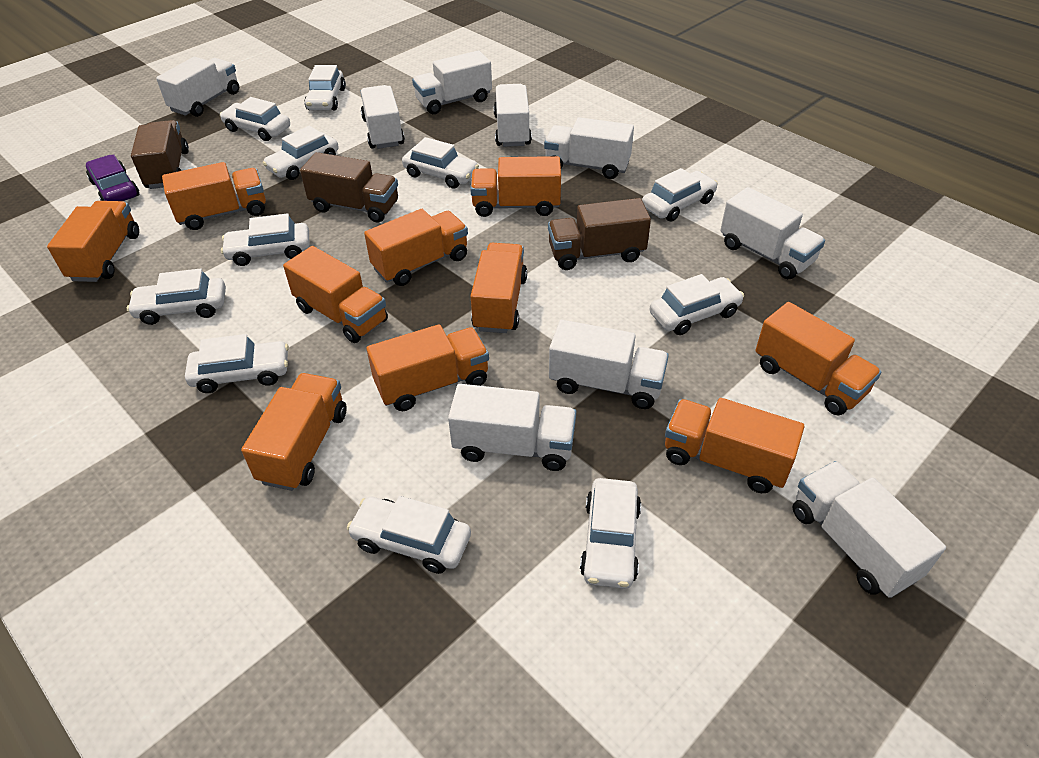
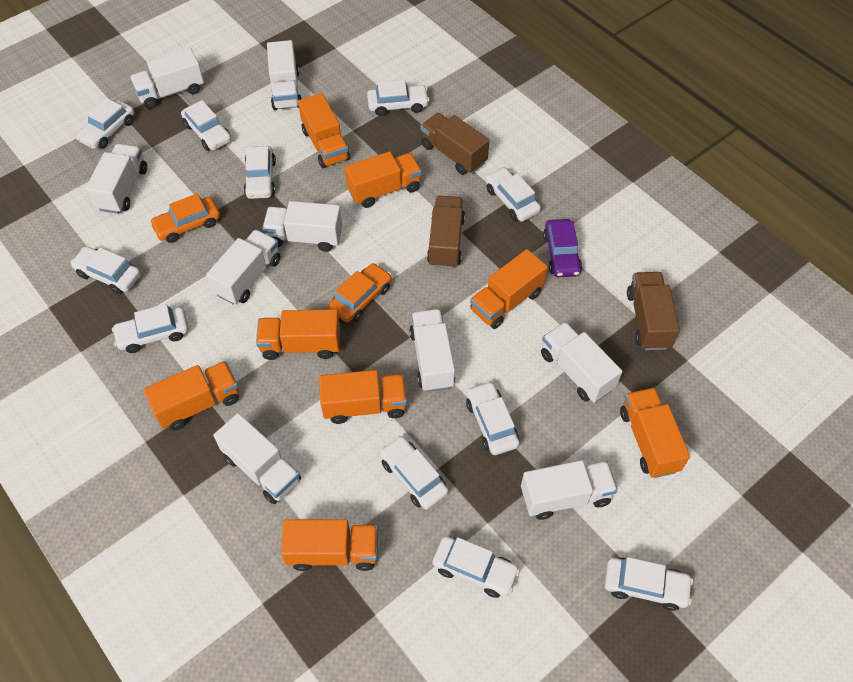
orange car: 0 -> 2
orange truck: 10 -> 8

